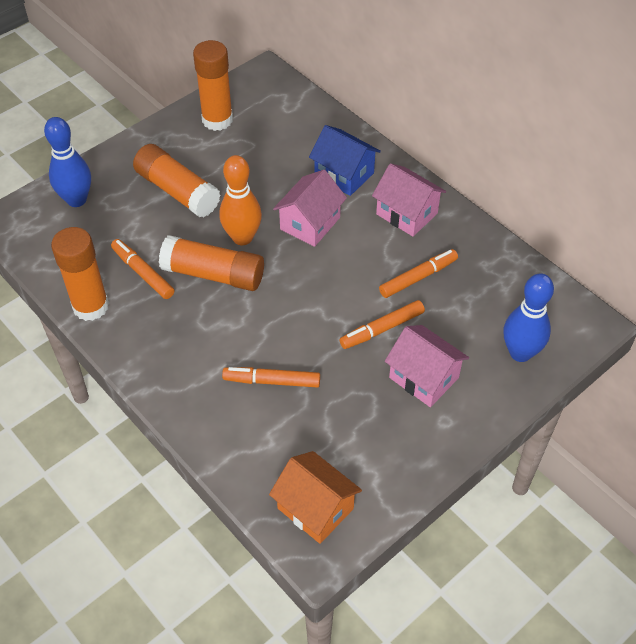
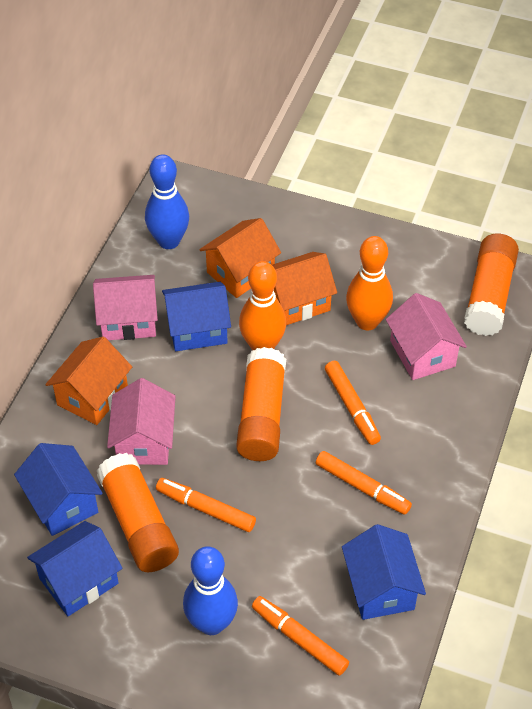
blue house: 1 -> 4
orange bowling pin: 1 -> 2
orange glue stick: 4 -> 3
orange house: 1 -> 3

